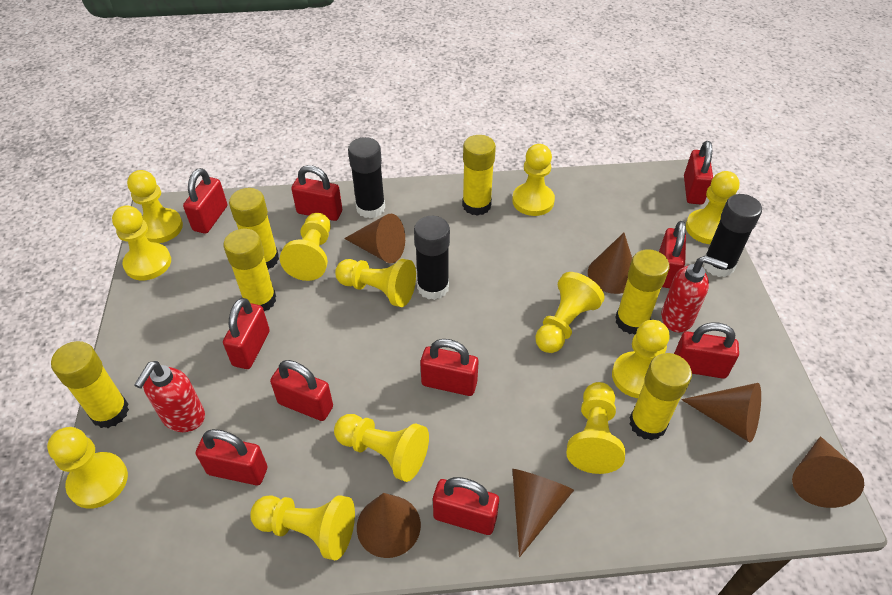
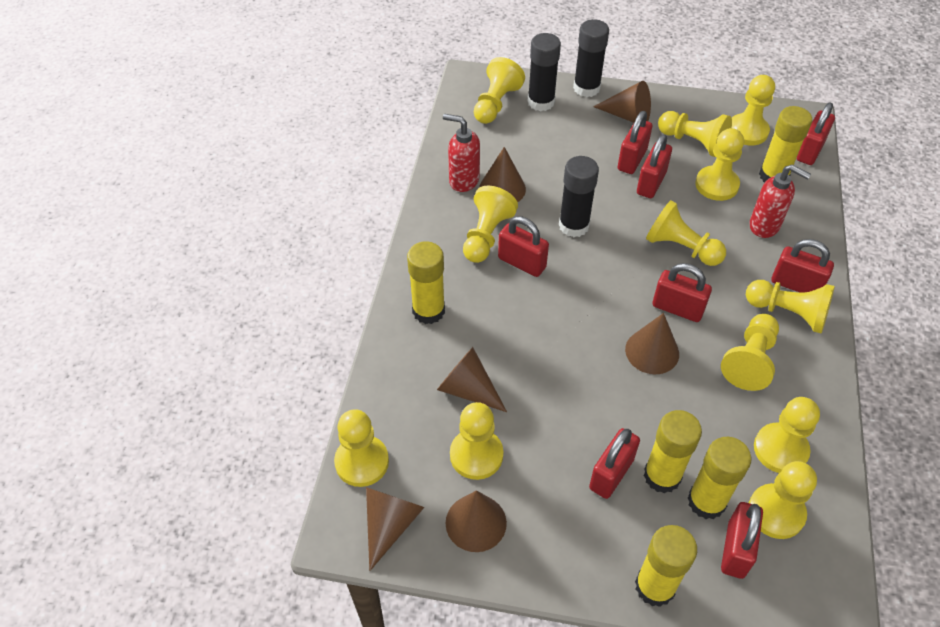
red padlock: 10 -> 8
yellow glue stick: 6 -> 5

